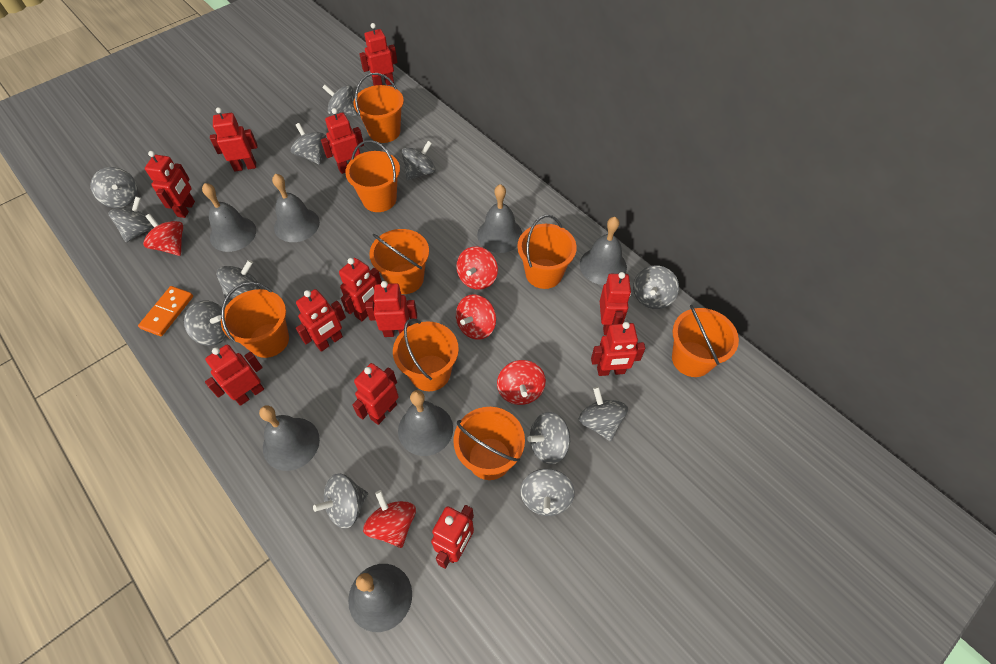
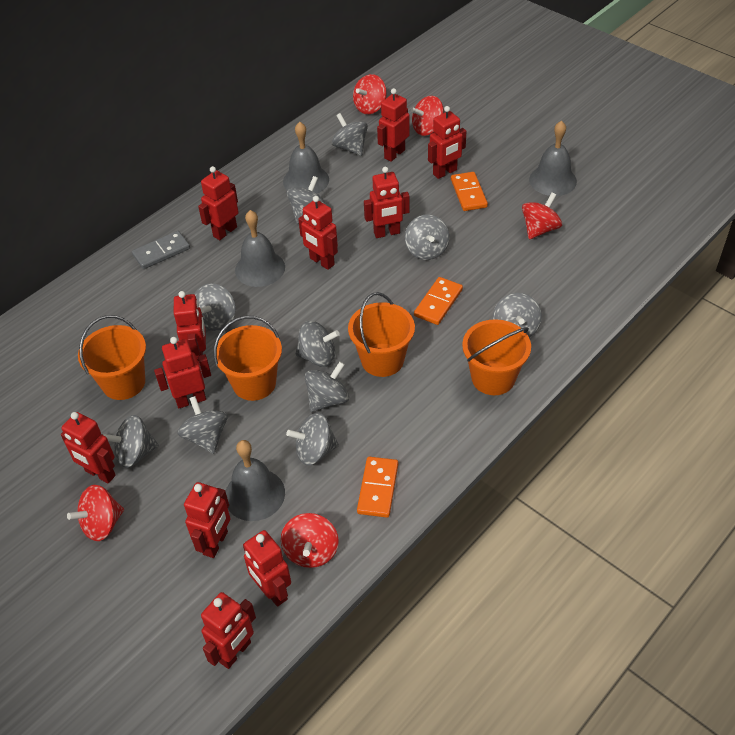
grey bell: 7 -> 4
grey domino: 0 -> 1
grey spinning top: 12 -> 10
orange bucket: 8 -> 4
orange domino: 1 -> 3
red robot: 12 -> 11

